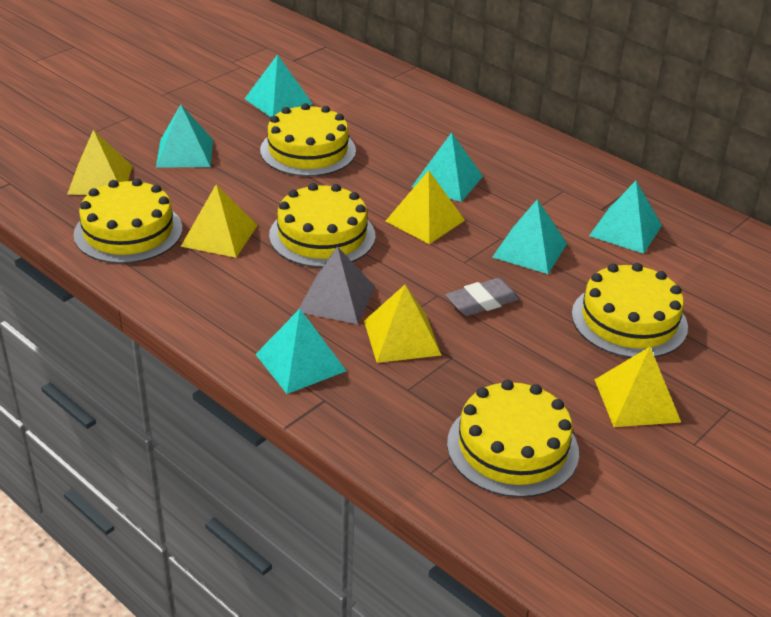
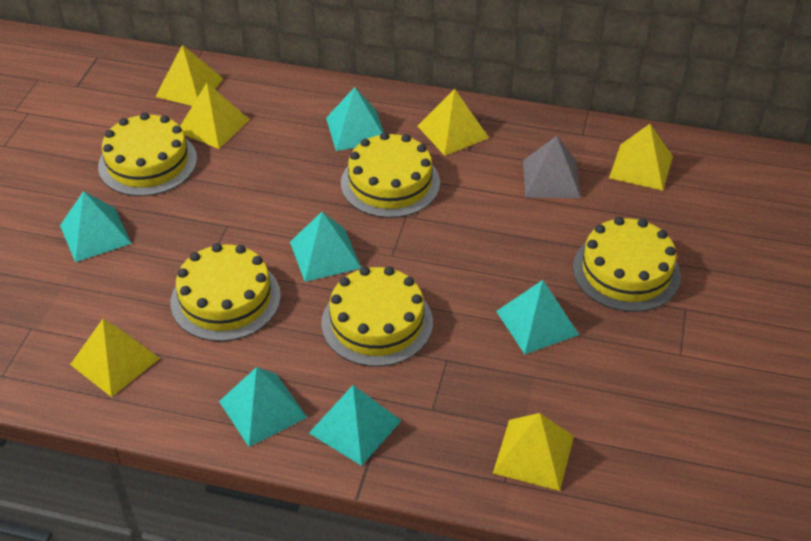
grey eraser: 1 -> 0
yellow pyramid: 5 -> 6

